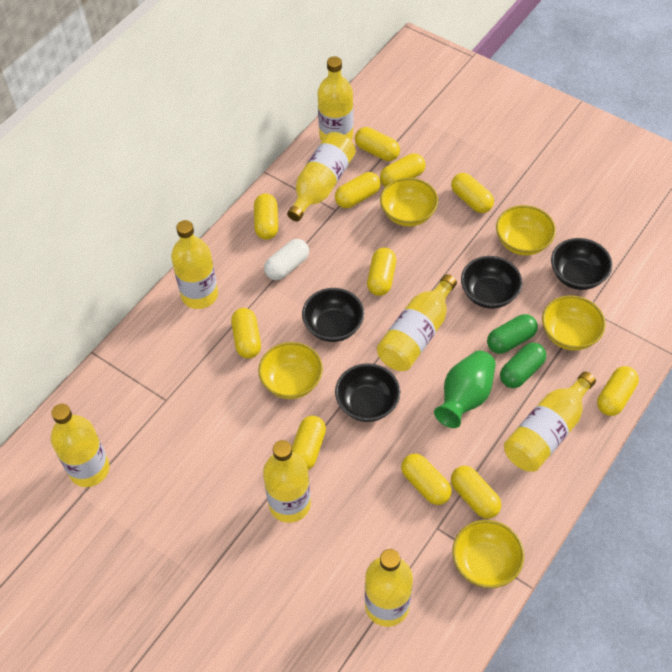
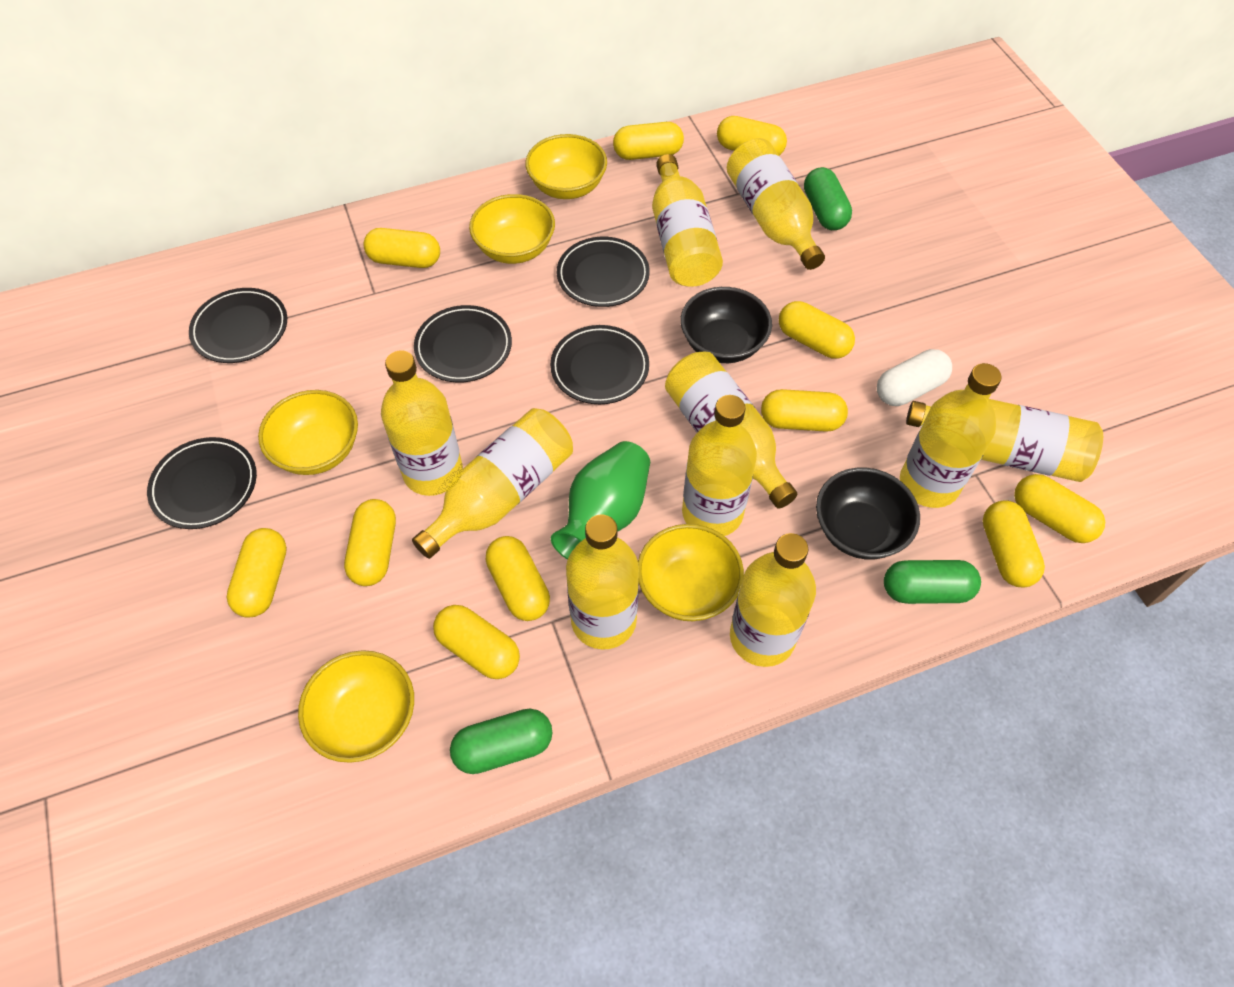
black bowl: 4 -> 2
black plate: 0 -> 5
green capsule: 2 -> 3
yellow bottle: 8 -> 10

